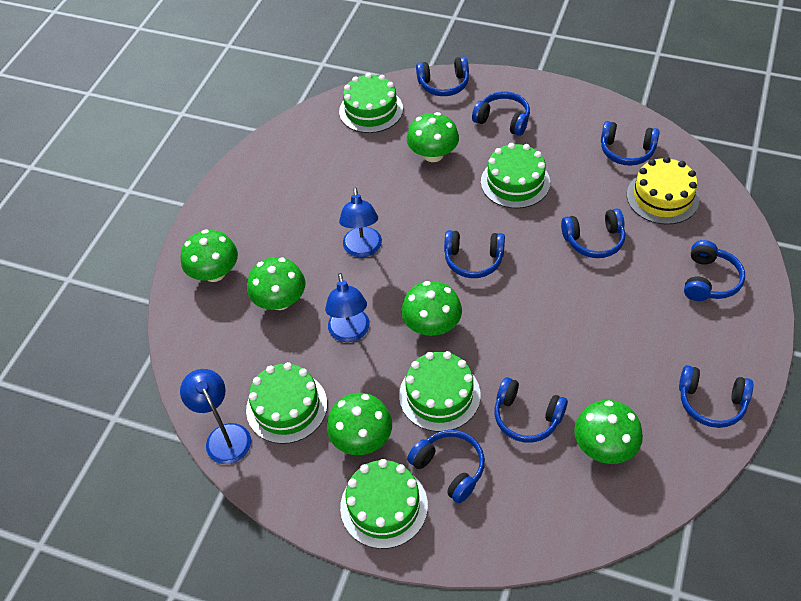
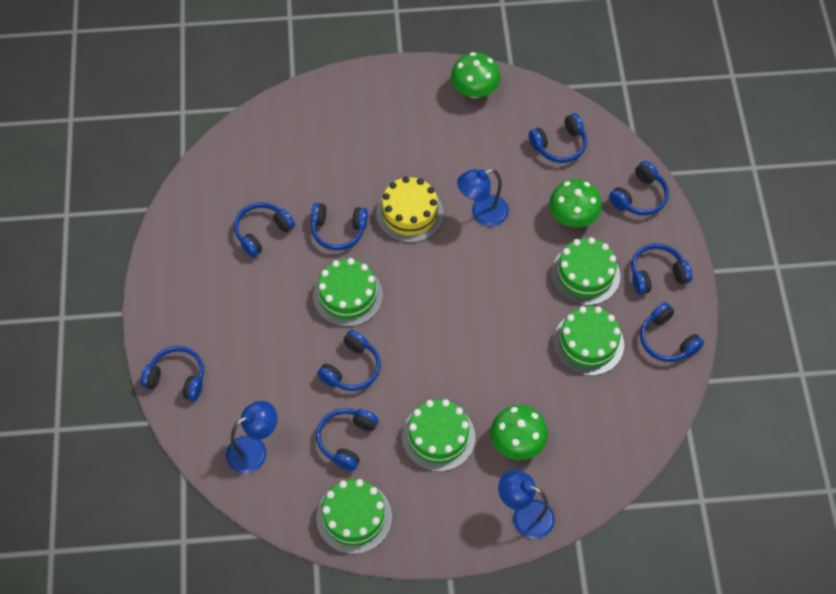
green mushroom: 6 -> 3

